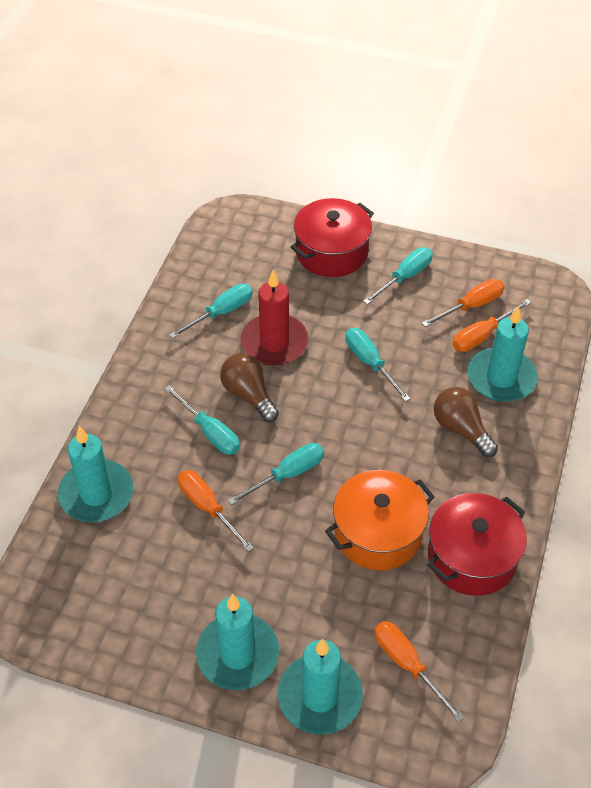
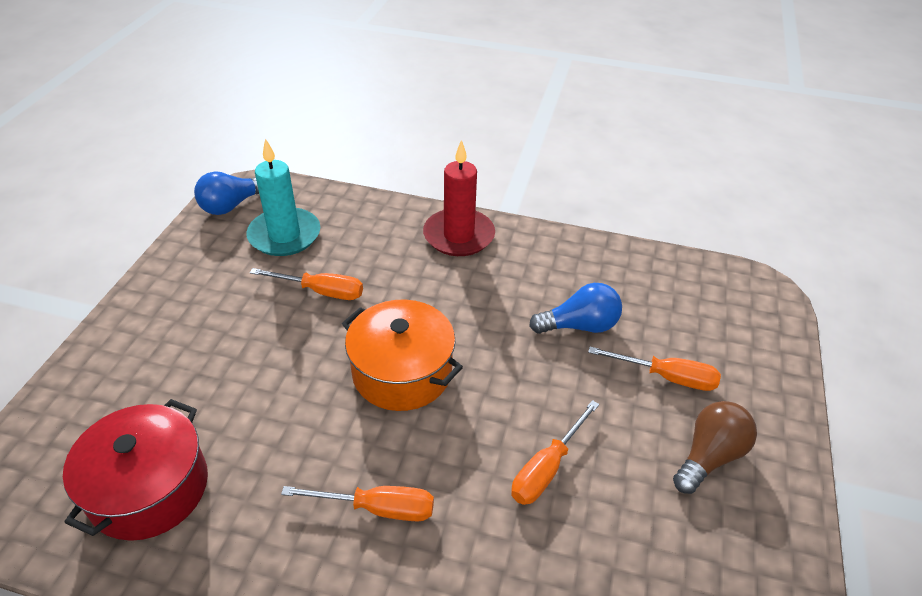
blue light bulb: 0 -> 2
brown light bulb: 2 -> 1
red pot: 2 -> 1
turquoise candle: 4 -> 1
turquoise screwdriver: 5 -> 0

